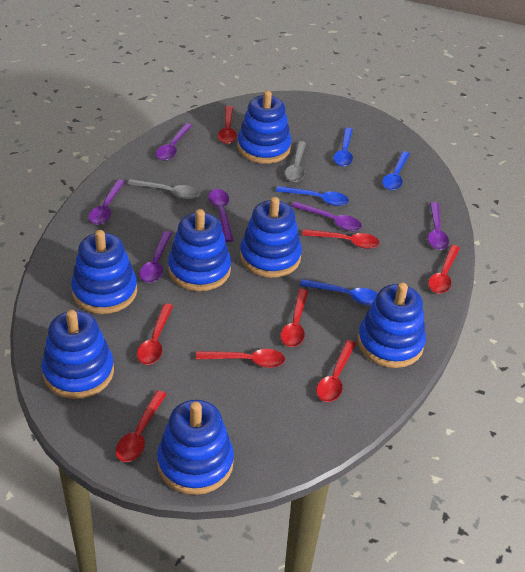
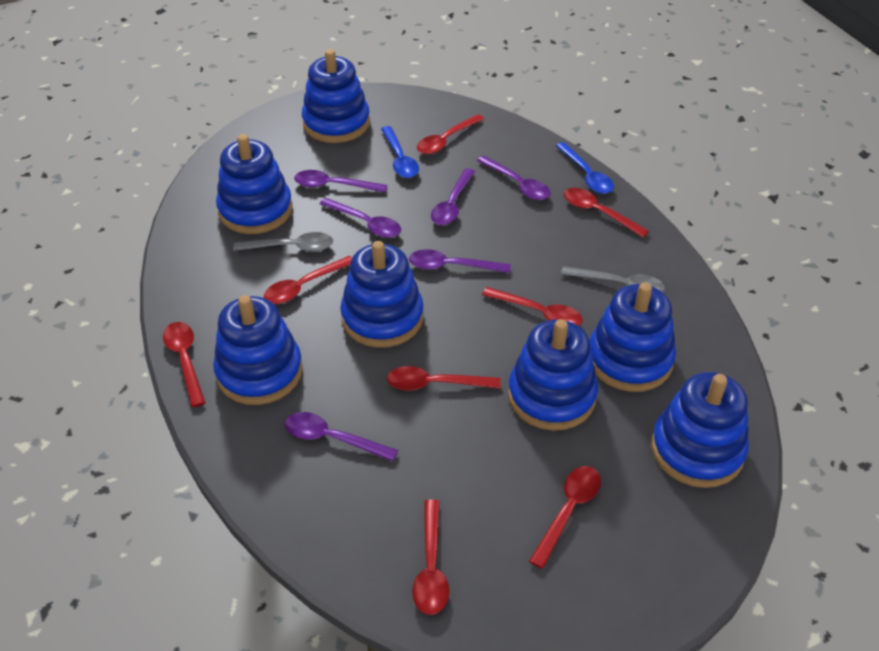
blue spoon: 4 -> 2

